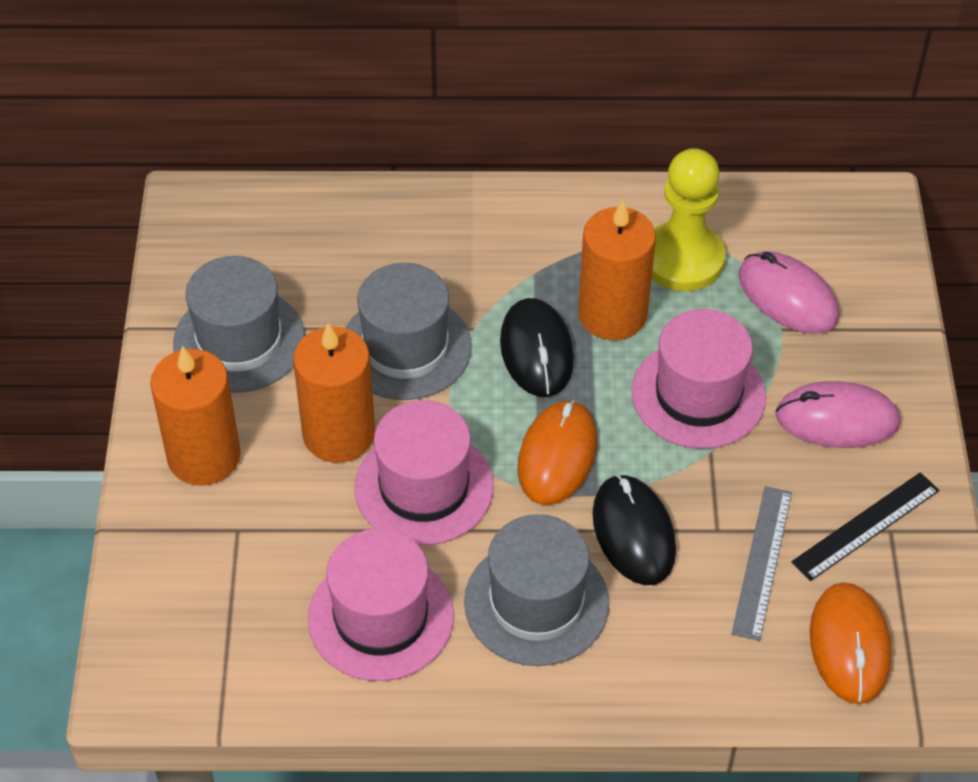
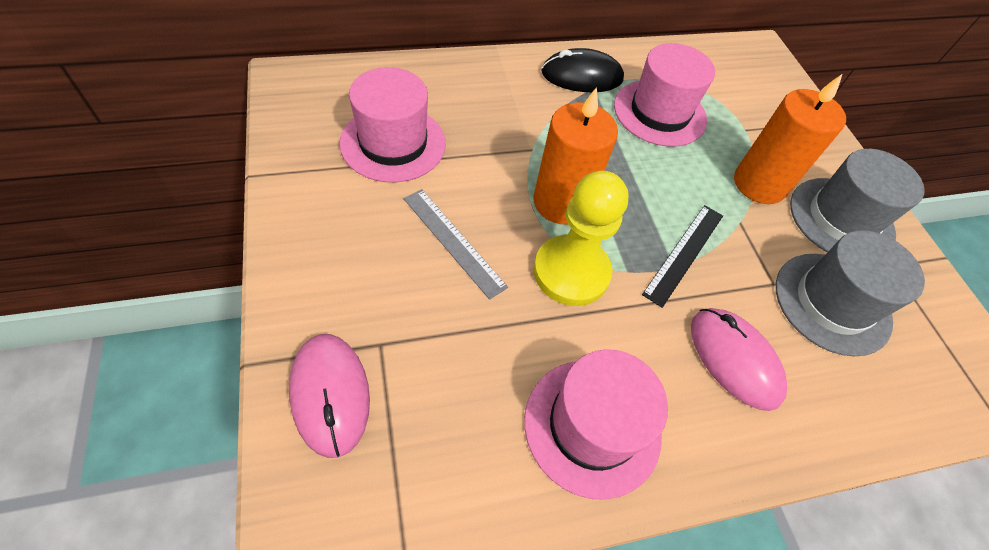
black mouse: 2 -> 1
grey hat: 3 -> 2
orange candle: 3 -> 2
orange mouse: 2 -> 0

